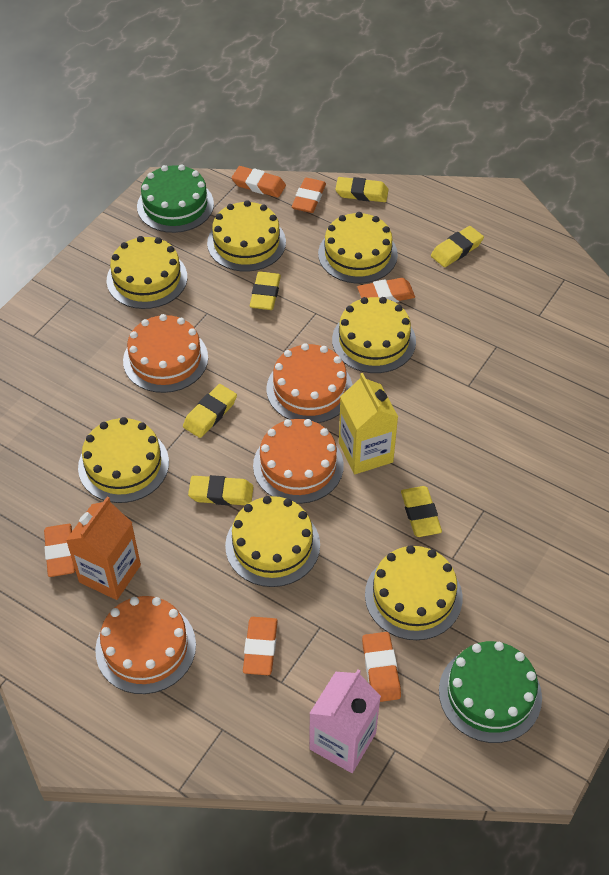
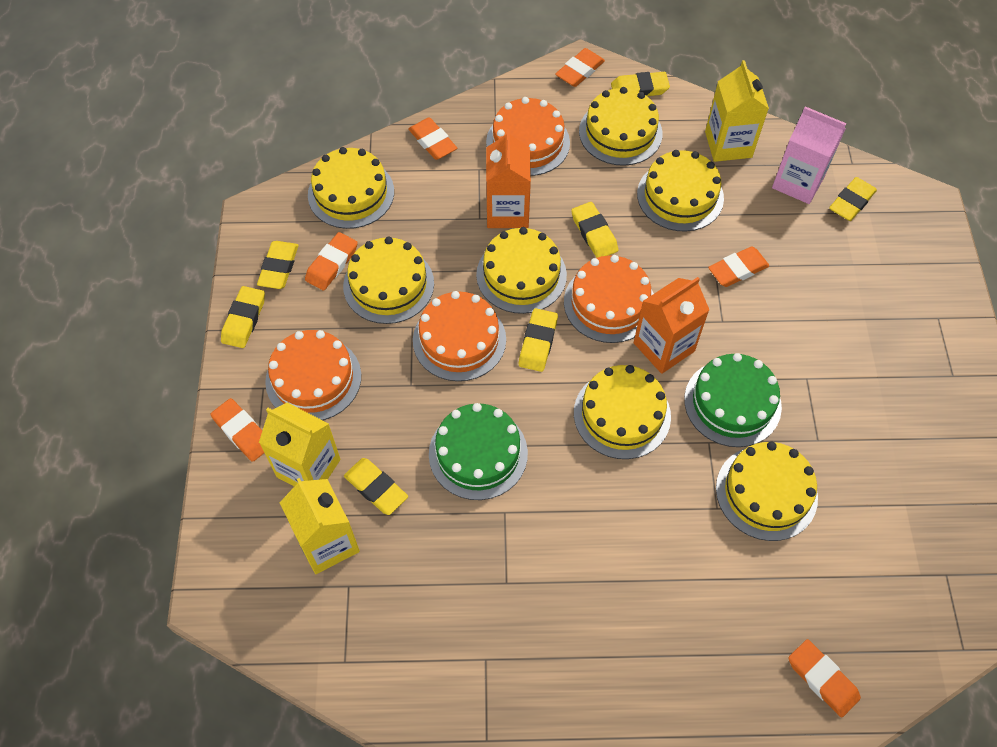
orange carton: 1 -> 2
yellow carton: 1 -> 3
yellow eraser: 6 -> 7

